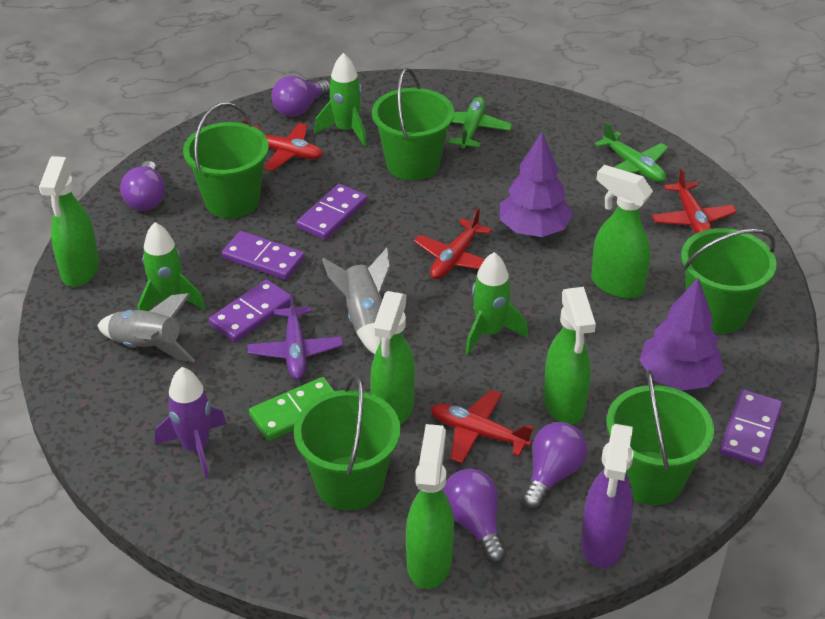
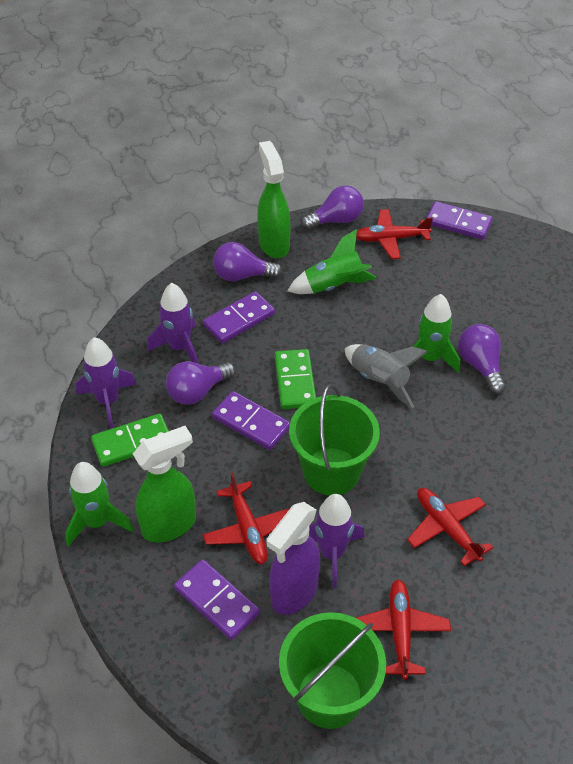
green bucket: 5 -> 2
green domino: 1 -> 2
green plane: 2 -> 0
green spray bottle: 5 -> 2
grey rocket: 2 -> 1
purple plane: 1 -> 0
purple rocket: 1 -> 3
purple tree: 2 -> 0

